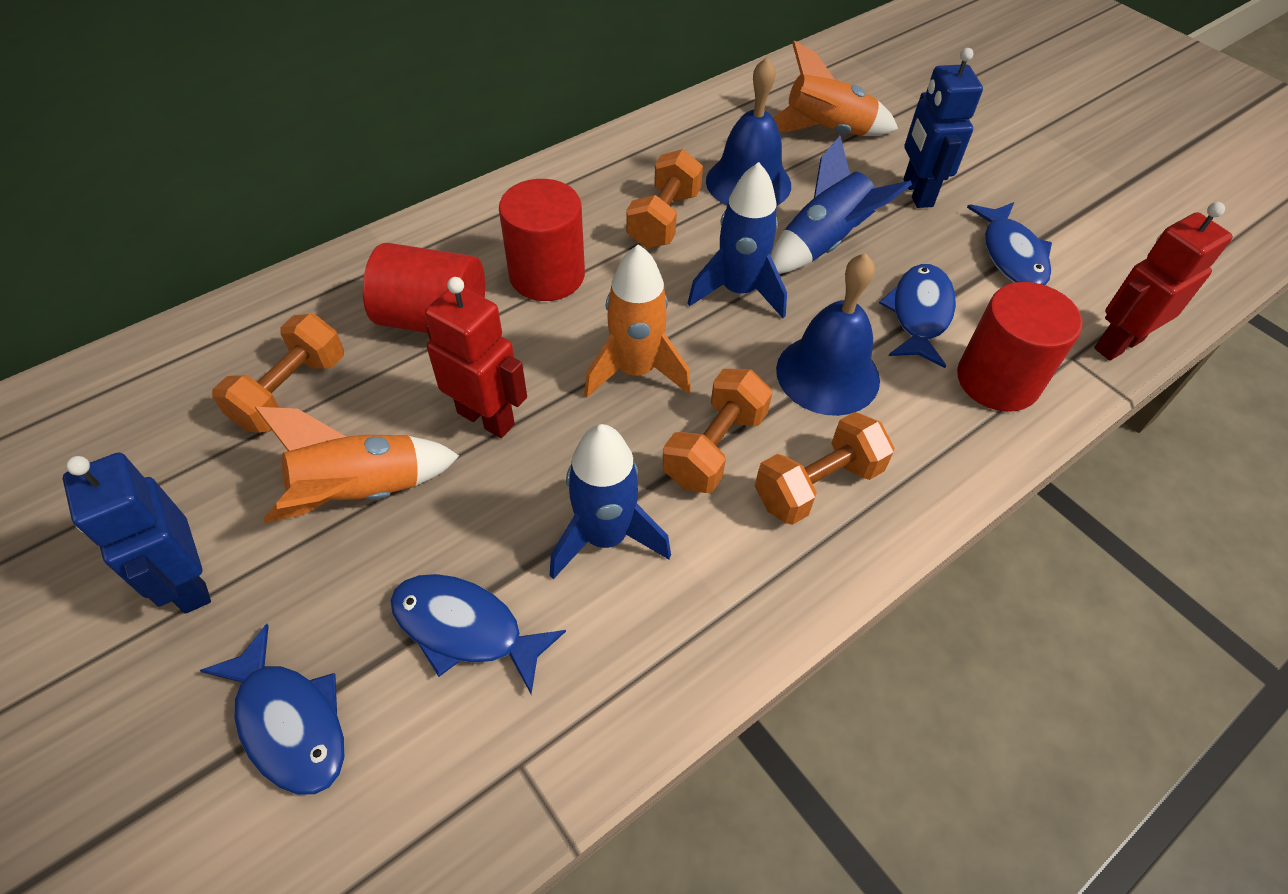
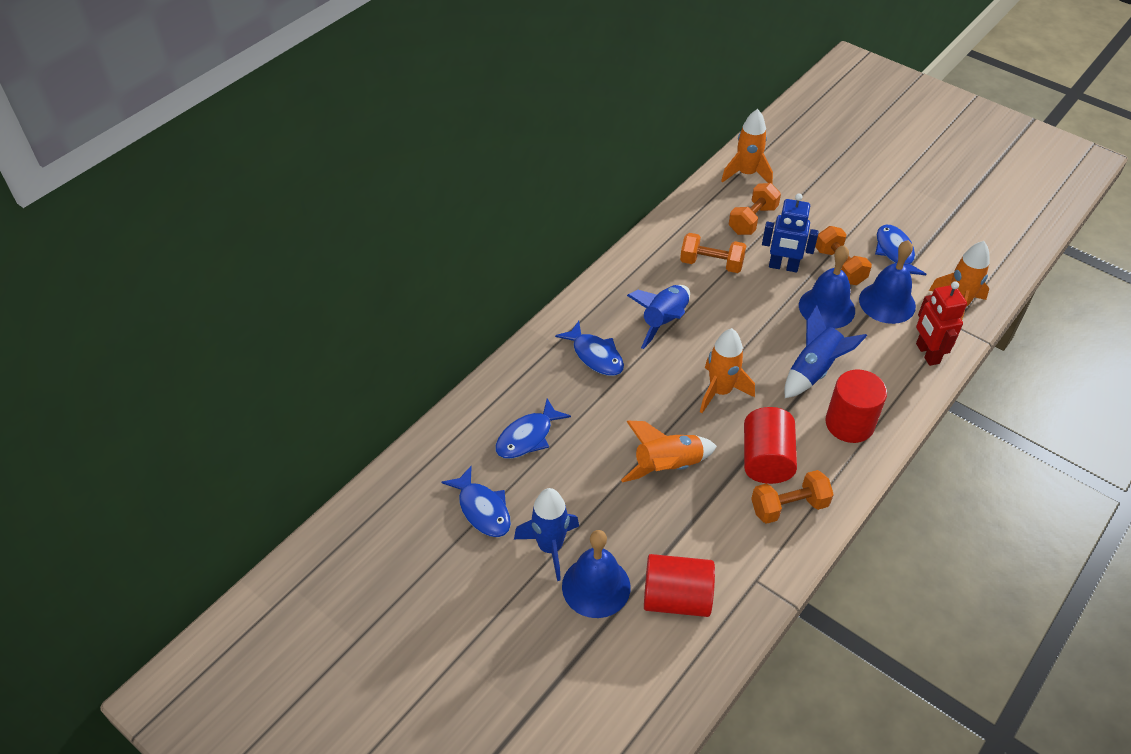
blue bell: 2 -> 3
blue robot: 2 -> 1
orange rocket: 3 -> 4
red robot: 2 -> 1

